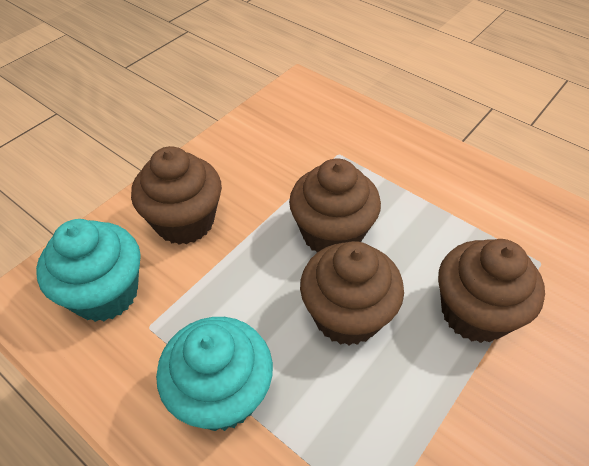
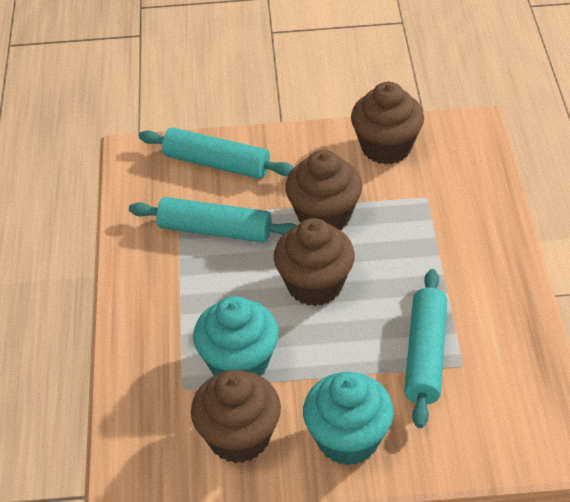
turquoise rolling pin: 0 -> 3

